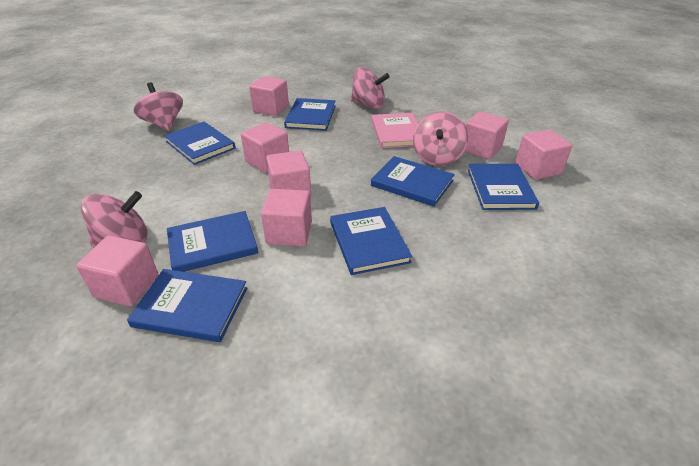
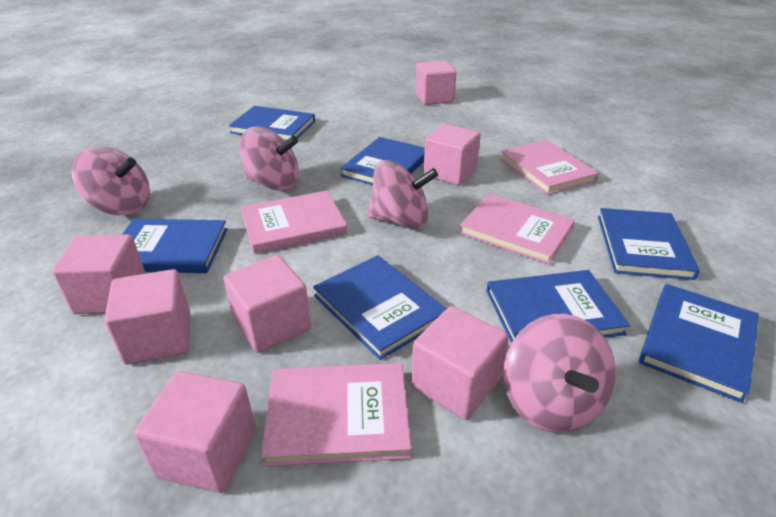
pink book: 1 -> 4

